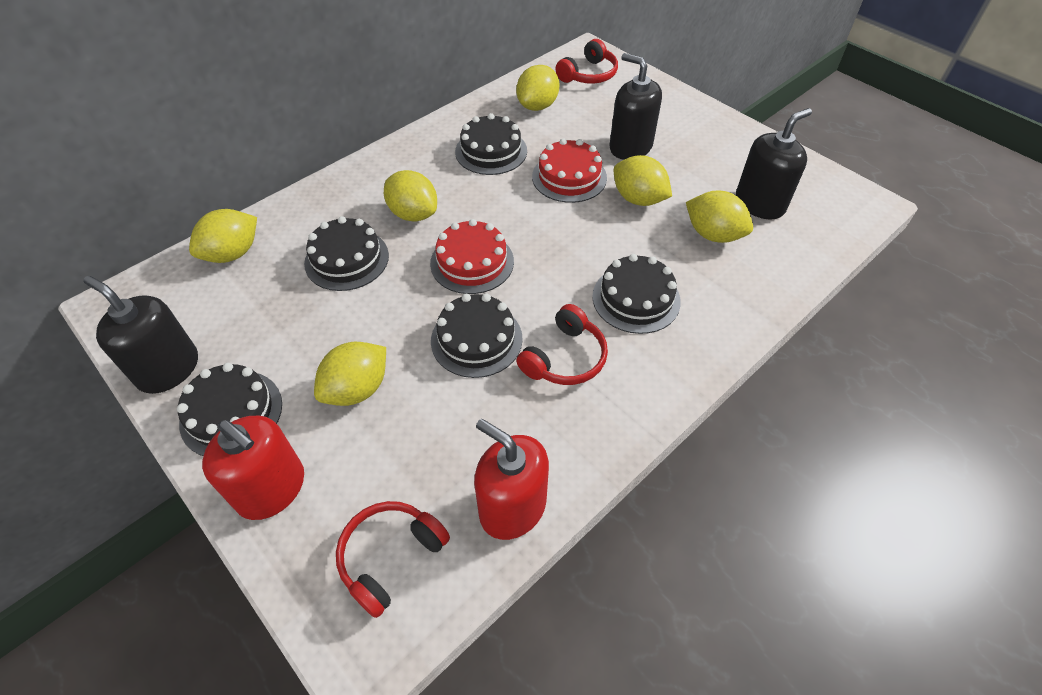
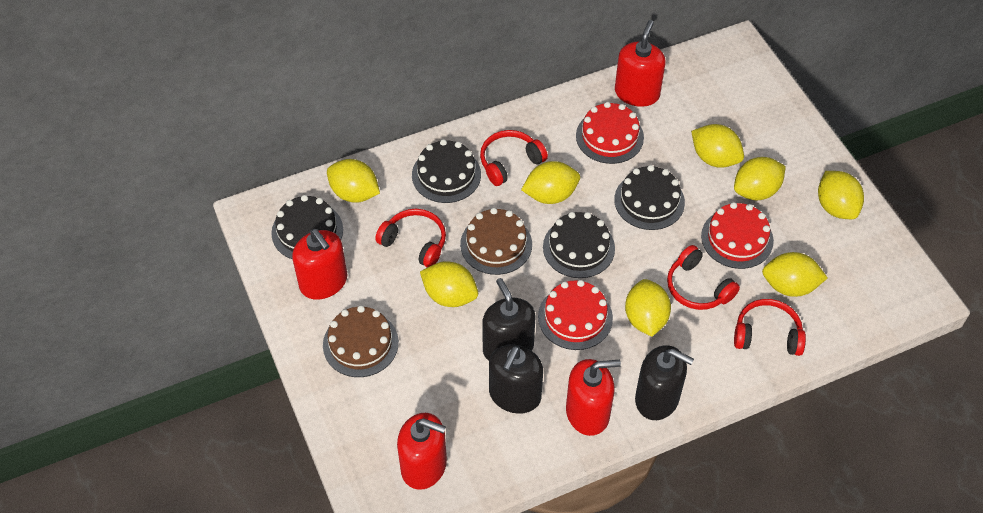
black cake: 5 -> 4
brown cake: 0 -> 2
red cake: 2 -> 3
red headphones: 3 -> 4
red soap dispenser: 2 -> 4
yellow lemon: 6 -> 8

